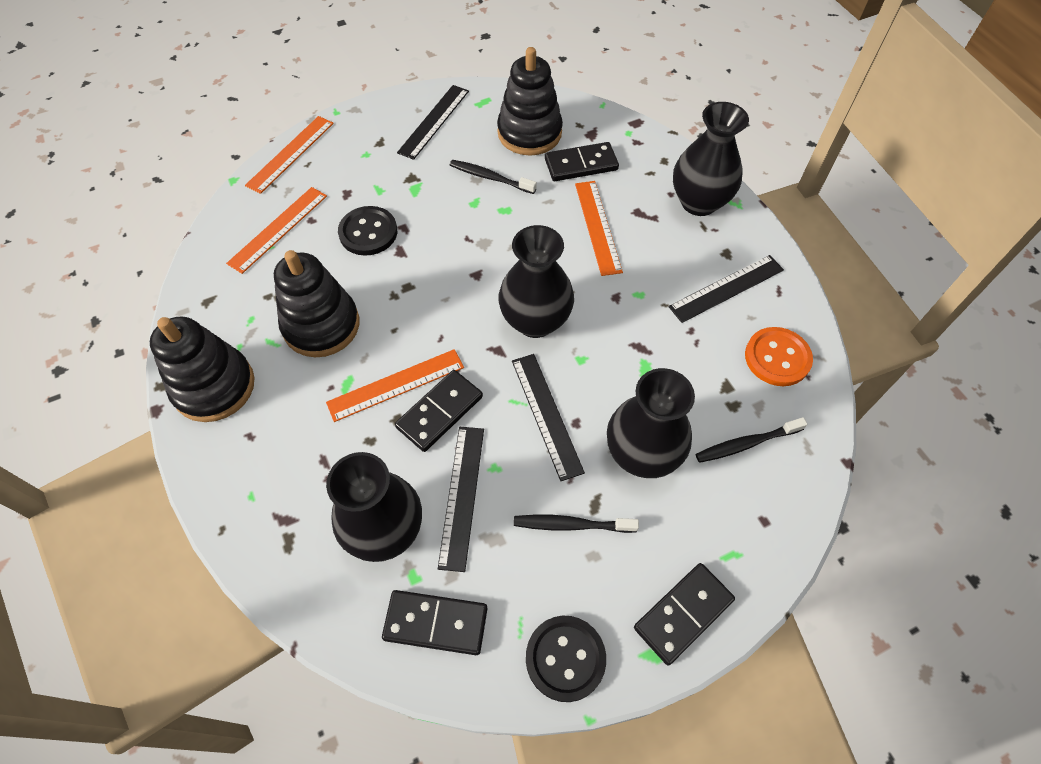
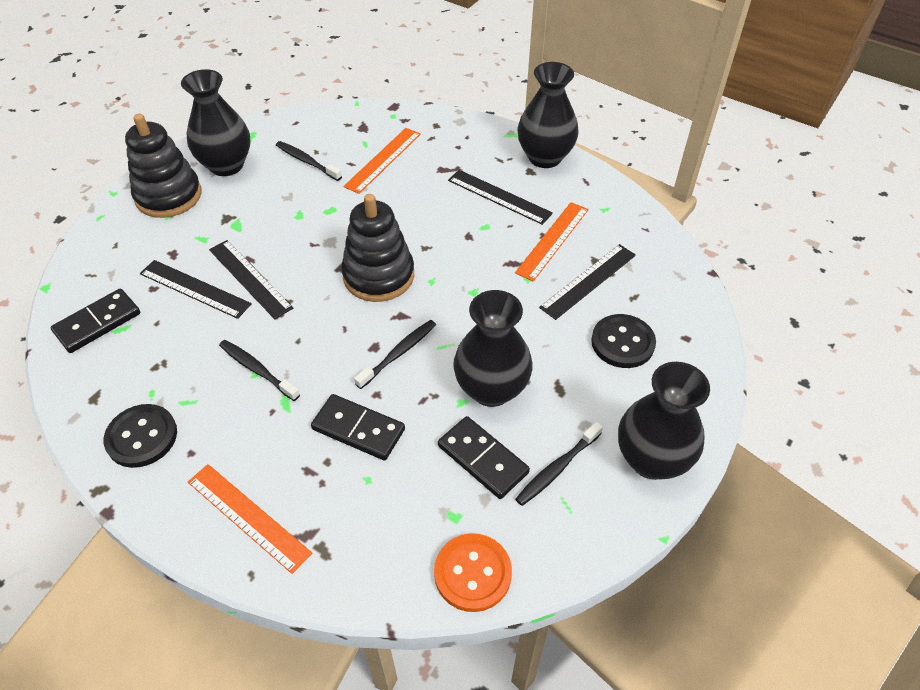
black domino: 4 -> 3
black stacking toy: 3 -> 2
black toothbrush: 3 -> 4
orange ruler: 4 -> 3

